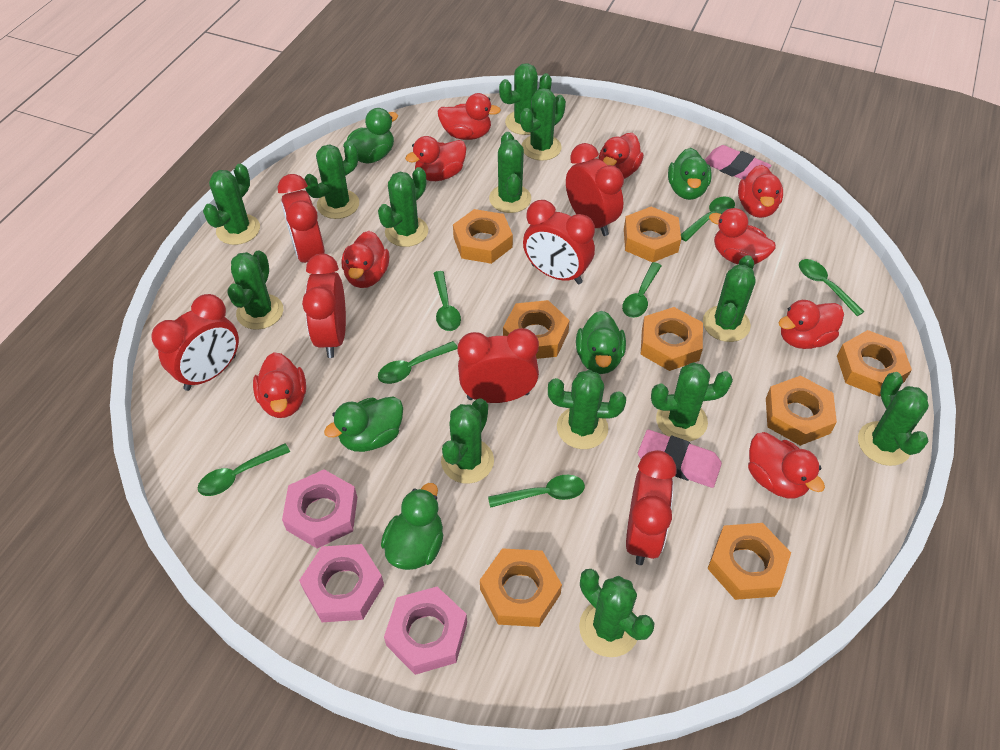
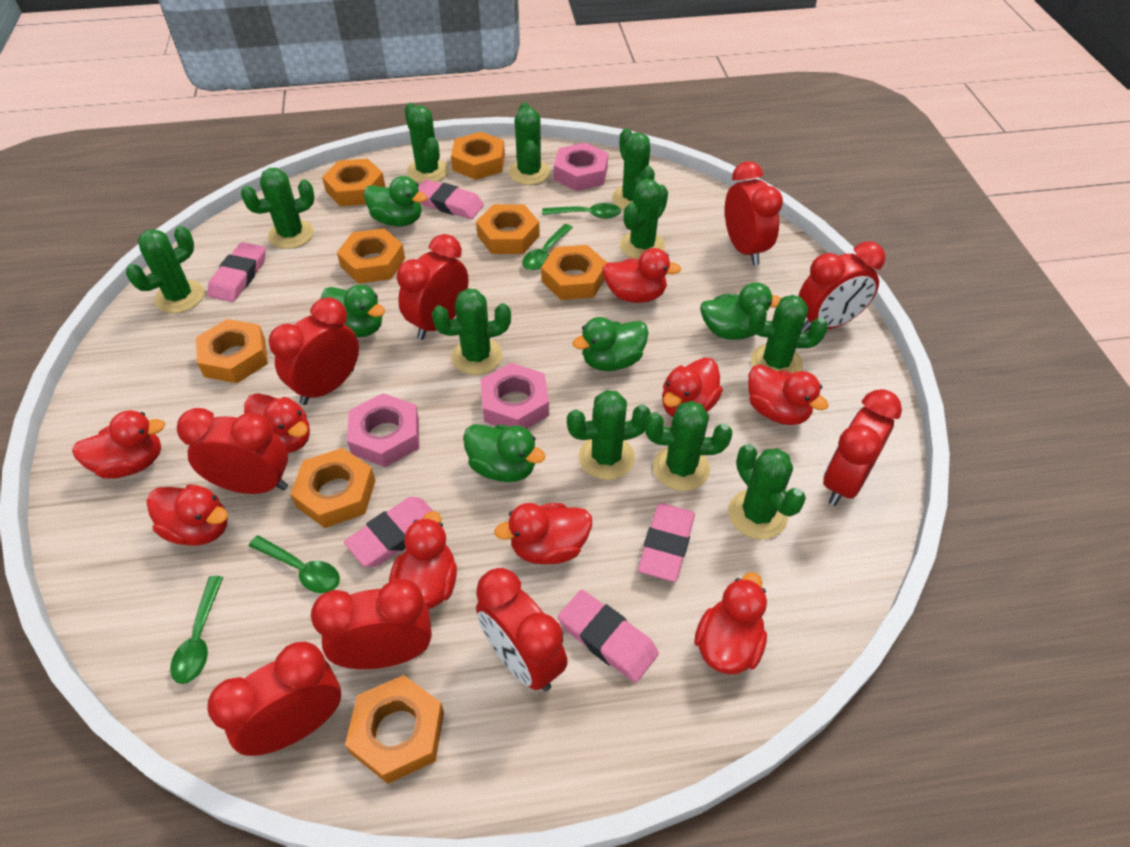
green cactus: 13 -> 11
green spoon: 7 -> 4
pink eraser: 2 -> 5
red clock: 7 -> 9

